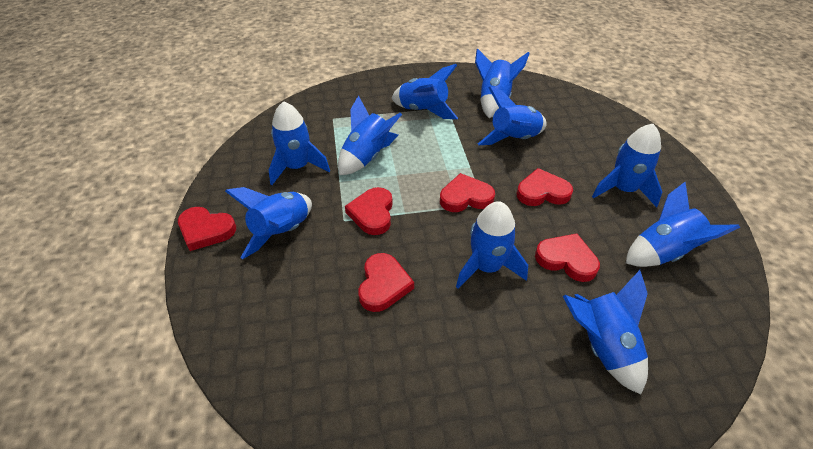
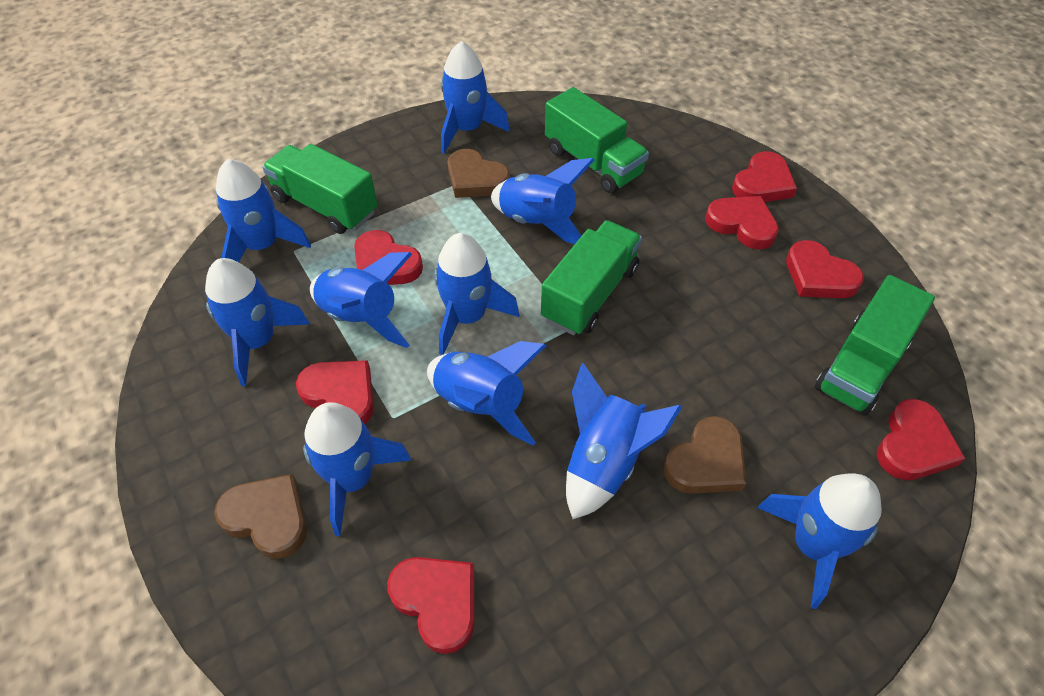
brown heart: 0 -> 3
green truck: 0 -> 4
red heart: 6 -> 7

